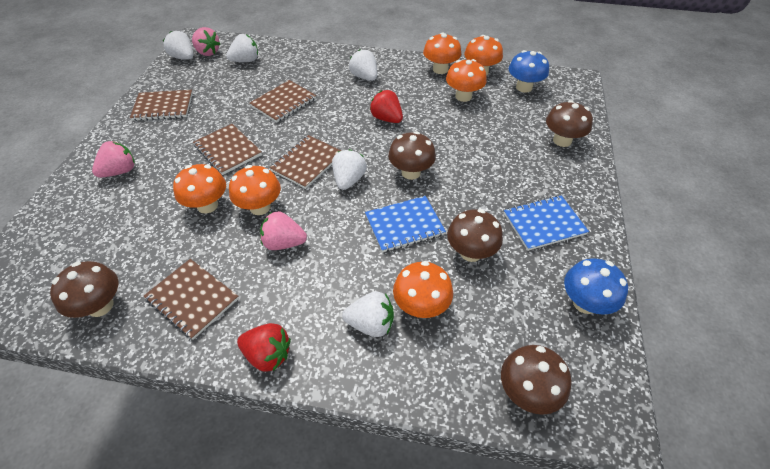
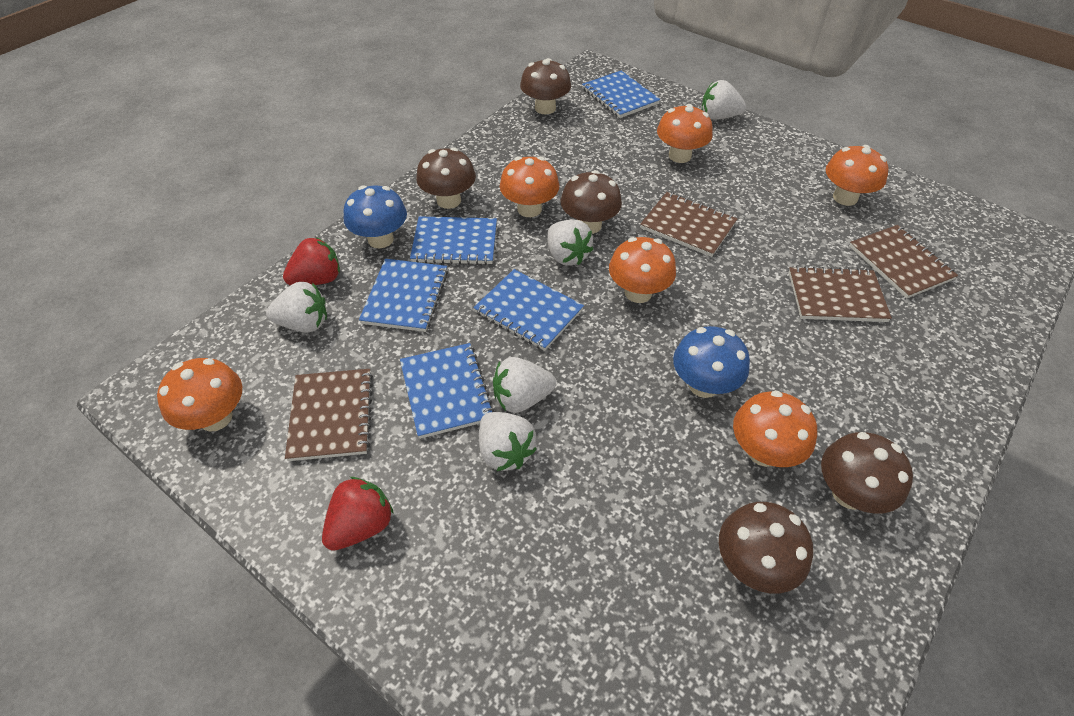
blue notebook: 2 -> 5
brown notebook: 5 -> 4
pink strawberry: 3 -> 0

